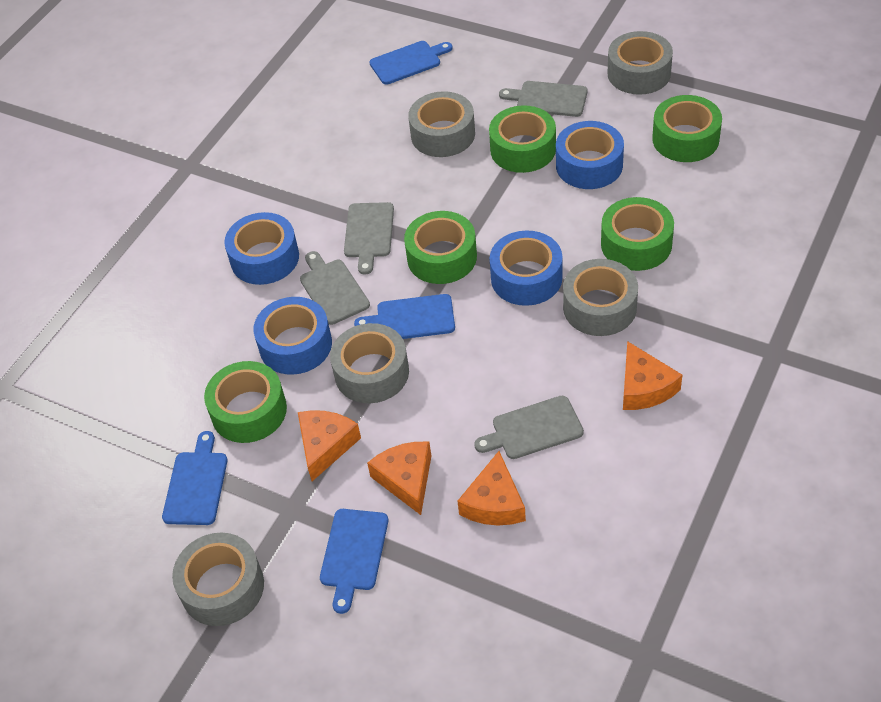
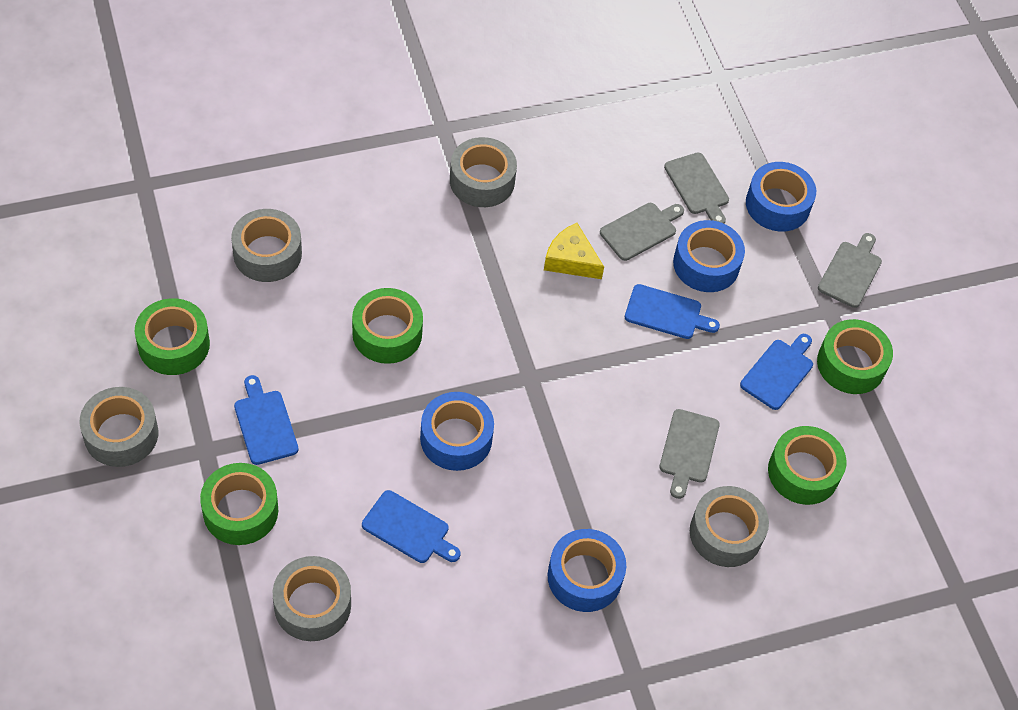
orange cheese: 4 -> 0
yellow cheese: 0 -> 1

